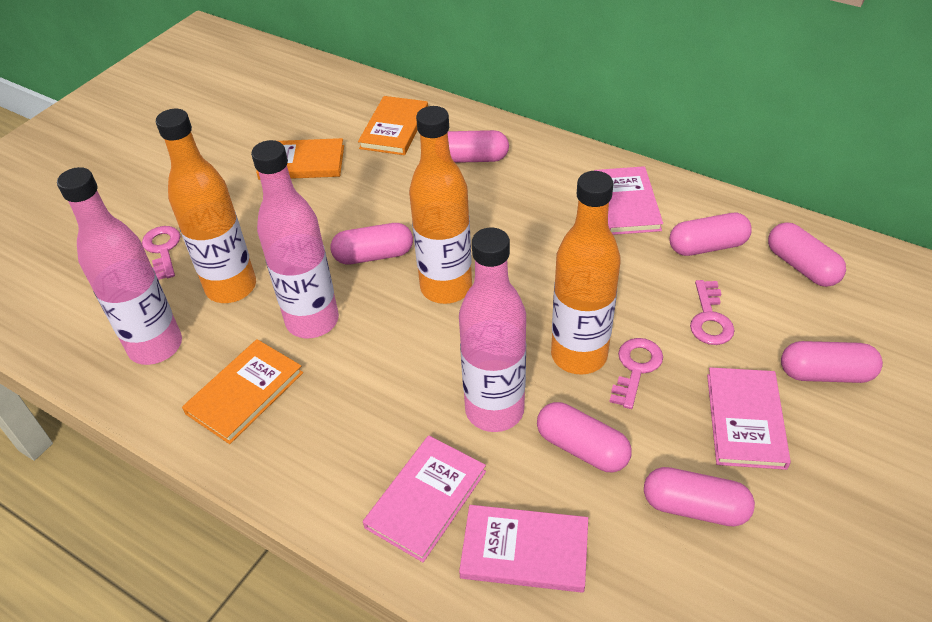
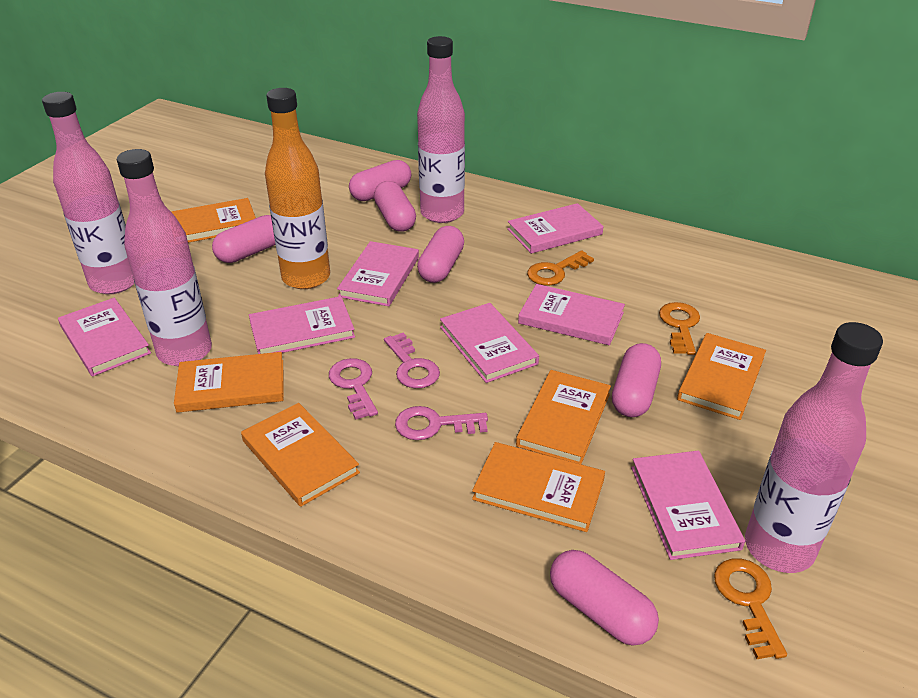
orange book: 3 -> 6
orange bottle: 3 -> 1
orange key: 0 -> 3
pink book: 4 -> 7
pink bottle: 3 -> 4
pink capsule: 7 -> 6

